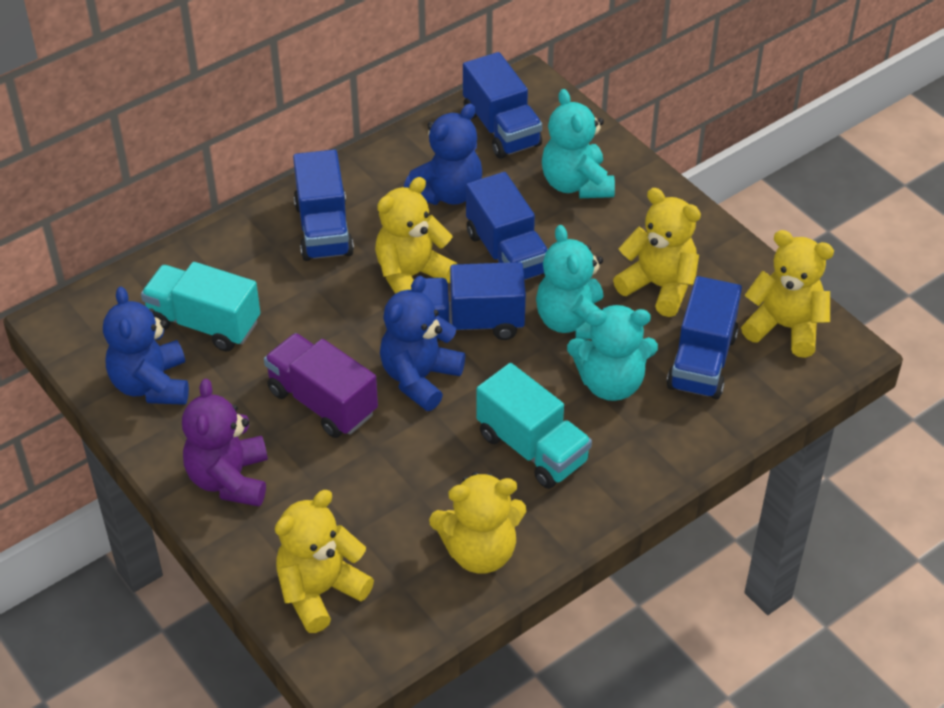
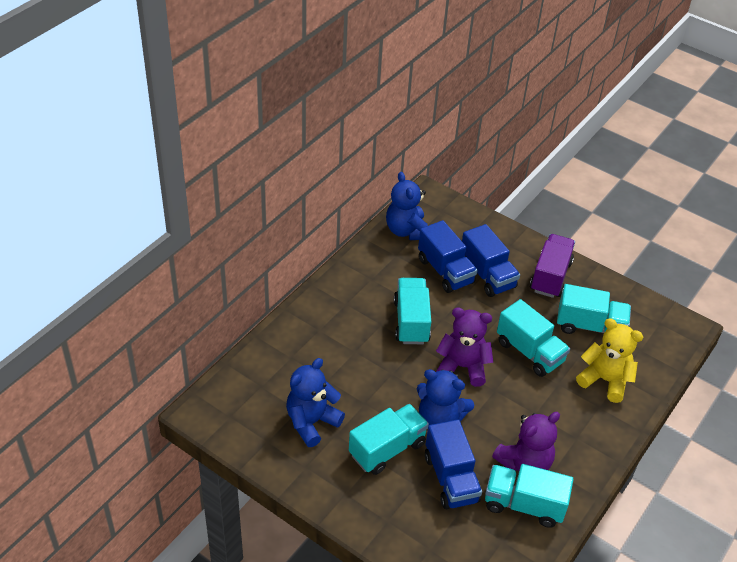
blue truck: 5 -> 3
purple teddy bear: 1 -> 2
turquoise teddy bear: 3 -> 0
turquoise truck: 2 -> 5
yellow teddy bear: 5 -> 1

